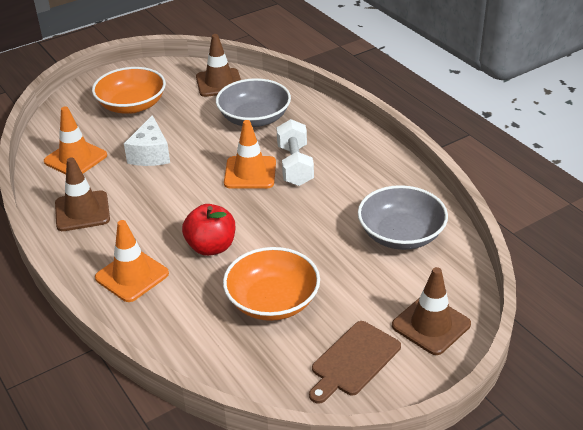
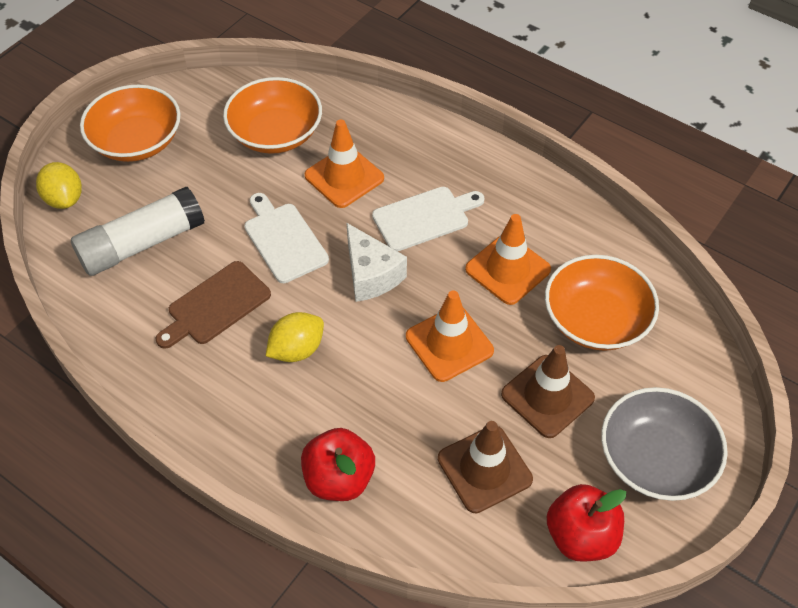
brown traffic cone: 3 -> 2
grey bowl: 2 -> 1
orange bowl: 2 -> 3
red apple: 1 -> 2
white cutting board: 0 -> 2
white dumbbell: 1 -> 0
white glue stick: 0 -> 1
yellow lemon: 0 -> 2

